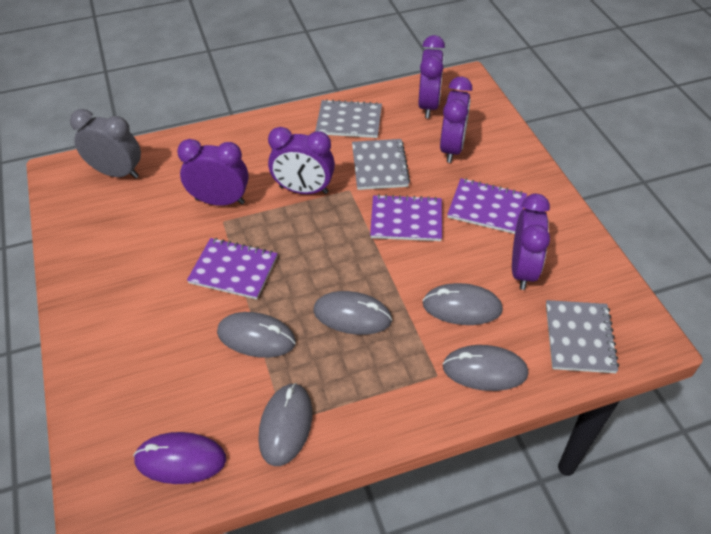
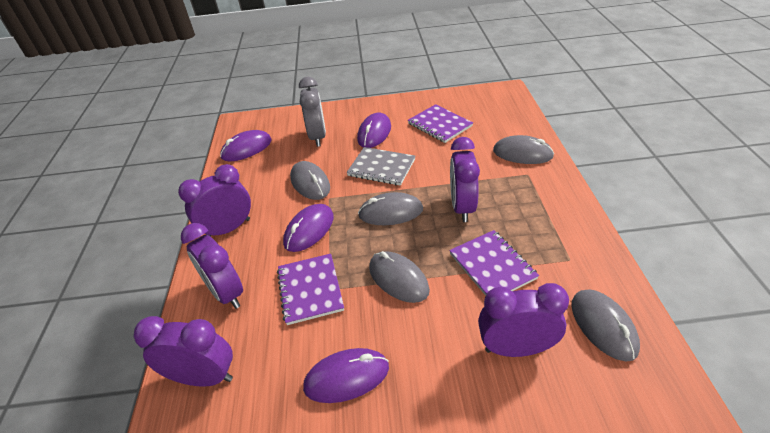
grey notebook: 3 -> 1
purple mouse: 1 -> 4

